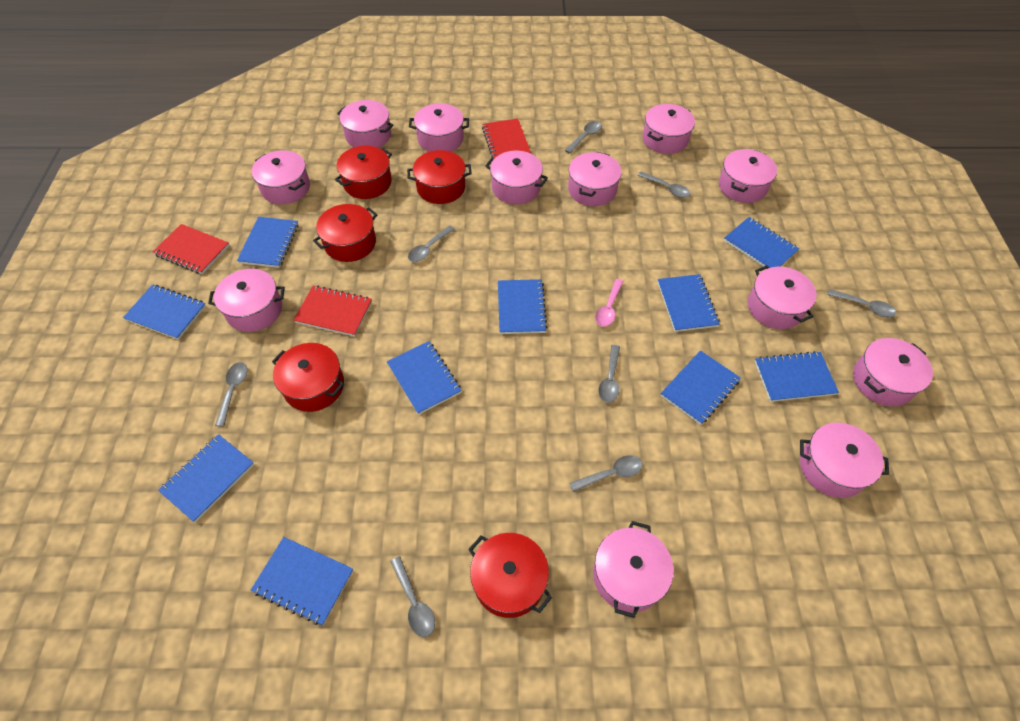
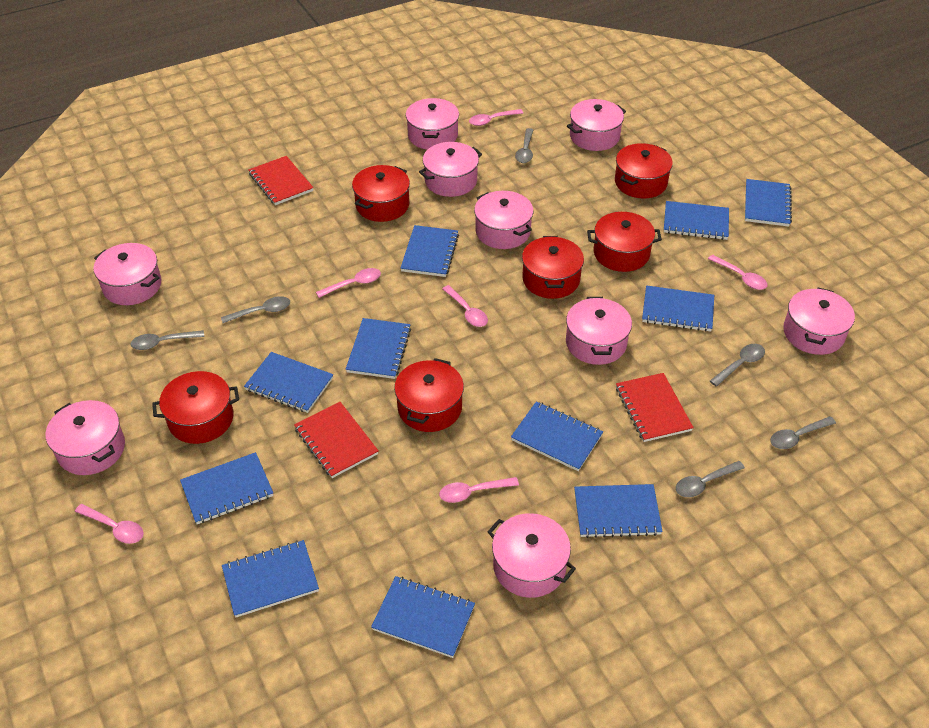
blue notebook: 10 -> 11
grey spoon: 8 -> 6
pink pot: 12 -> 9
pink spoon: 1 -> 6
red pot: 5 -> 6

